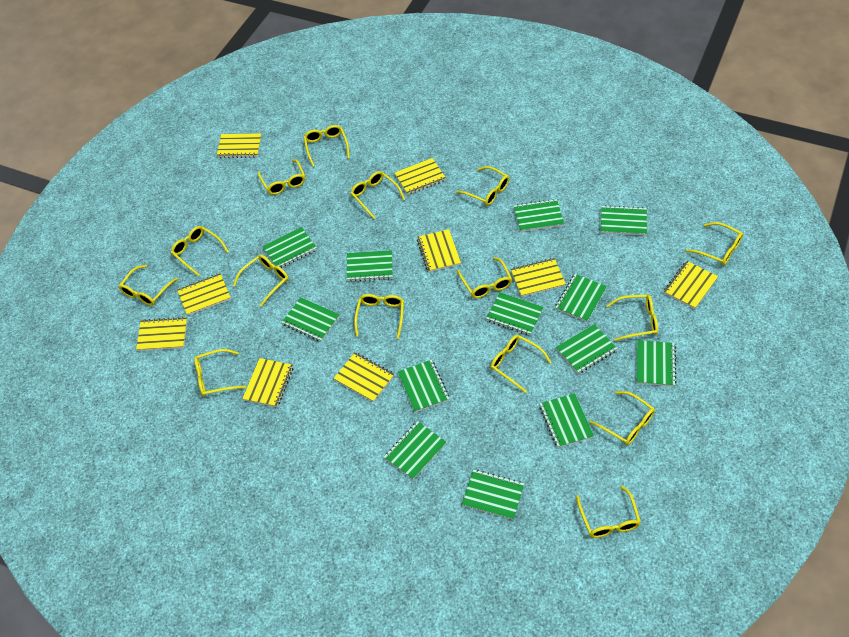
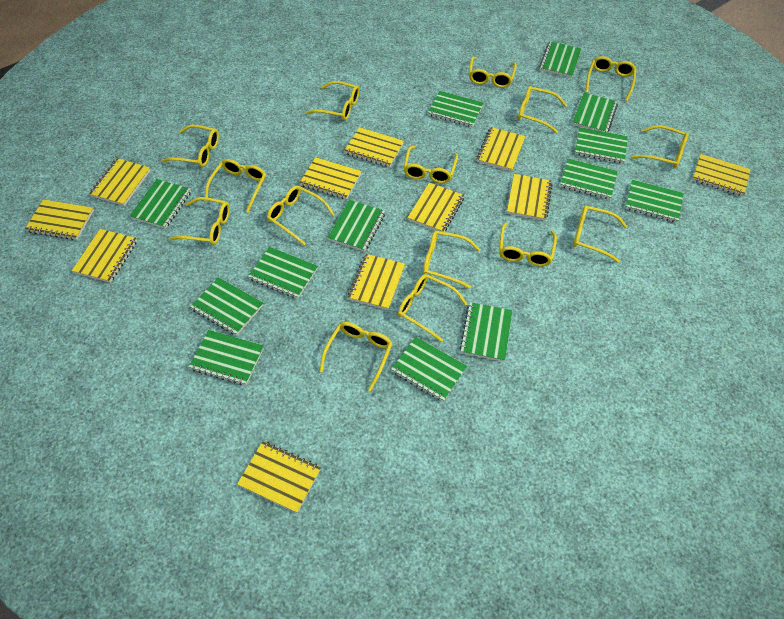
yellow notebook: 9 -> 11

